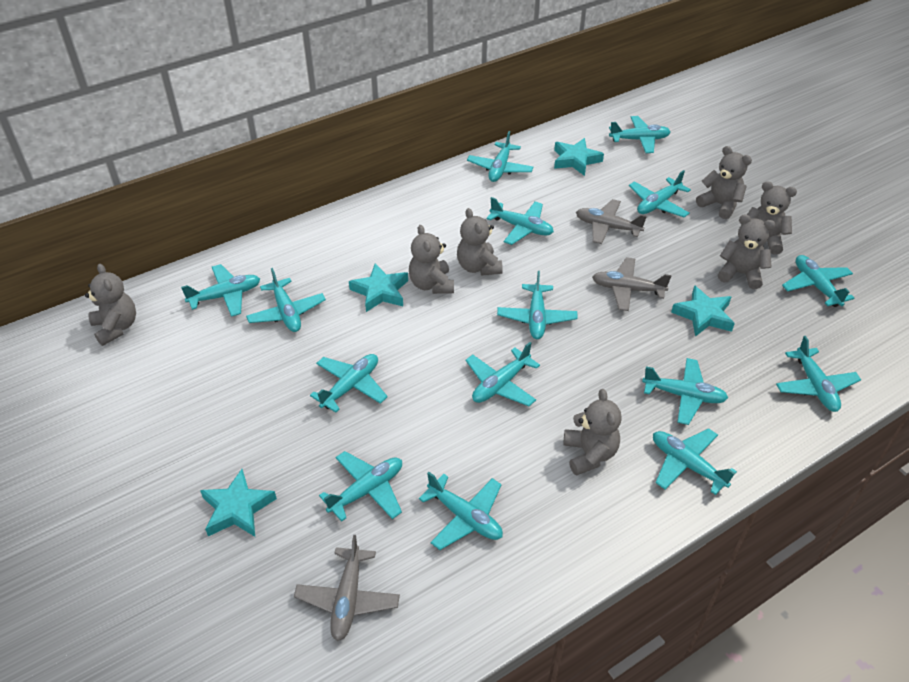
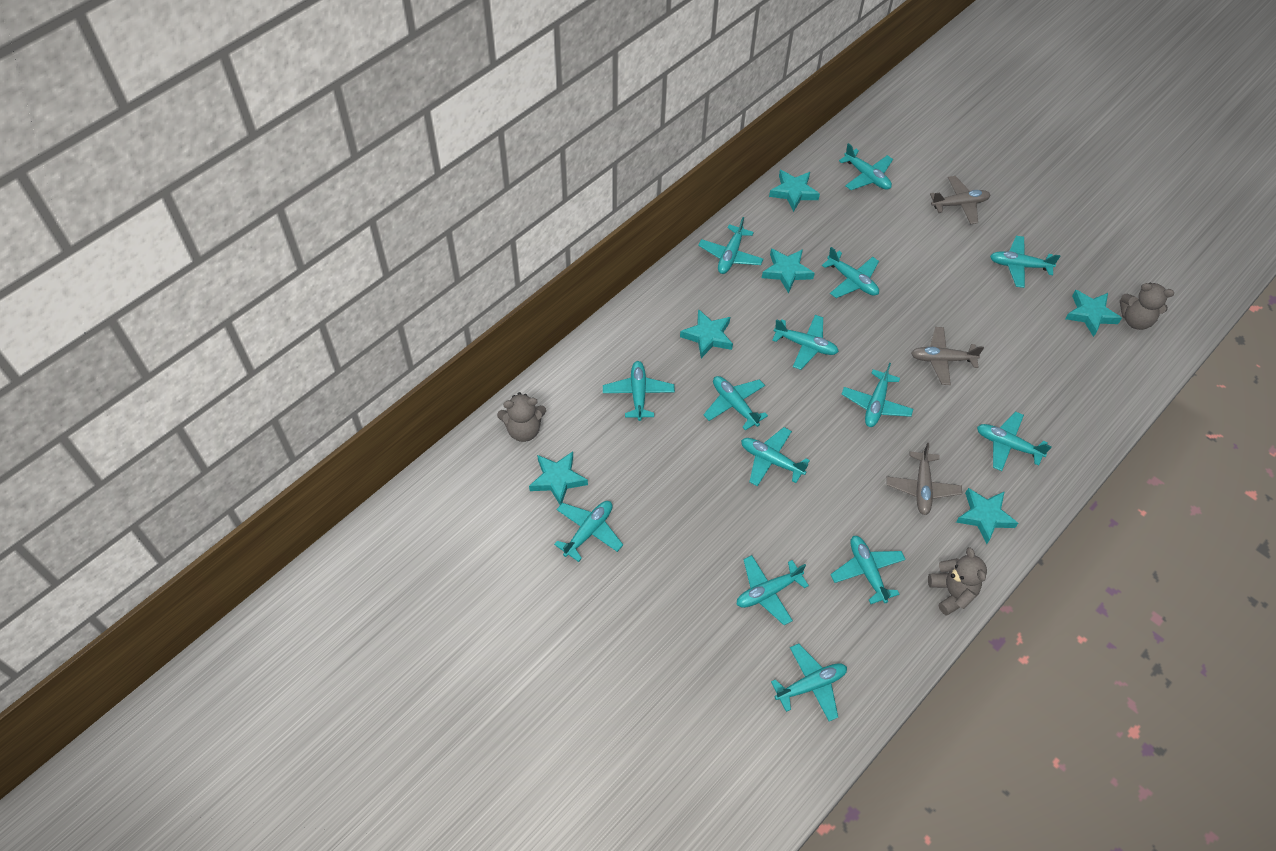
grey teddy bear: 7 -> 3
turquoise plane: 15 -> 14
turquoise star: 4 -> 6

